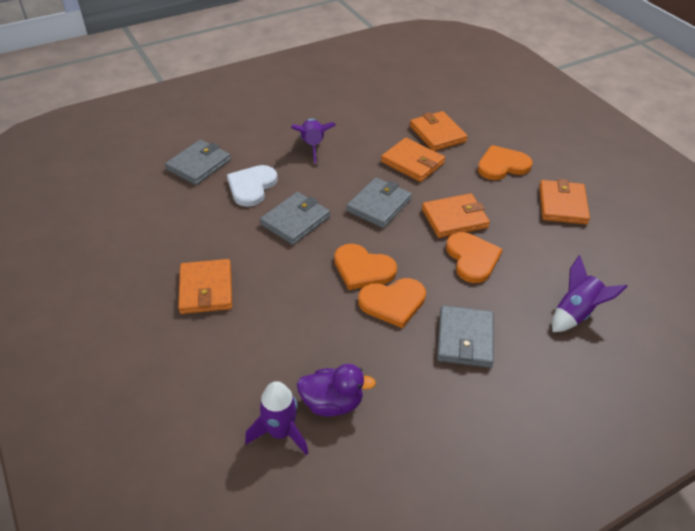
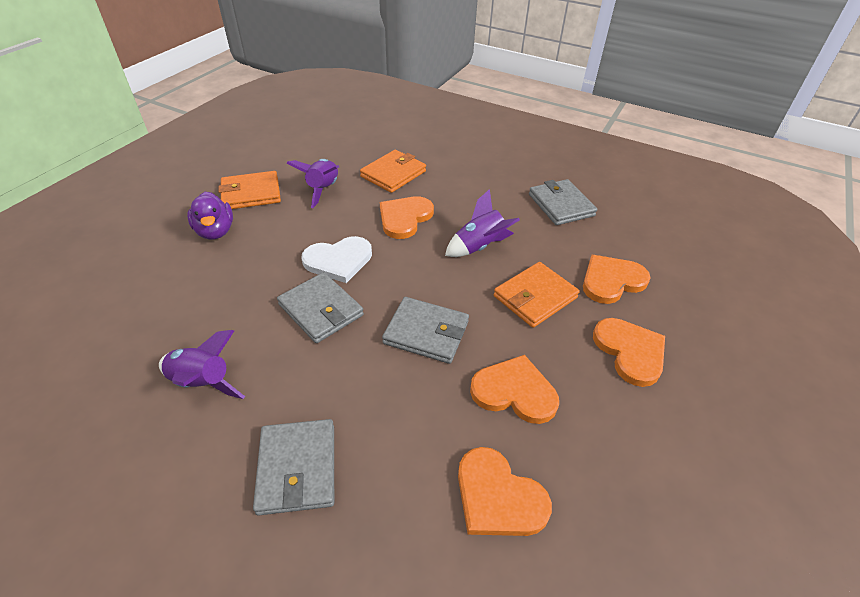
orange heart: 4 -> 5
orange wallet: 5 -> 3

